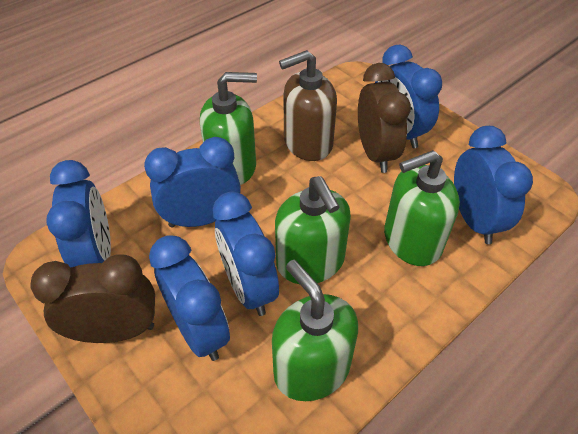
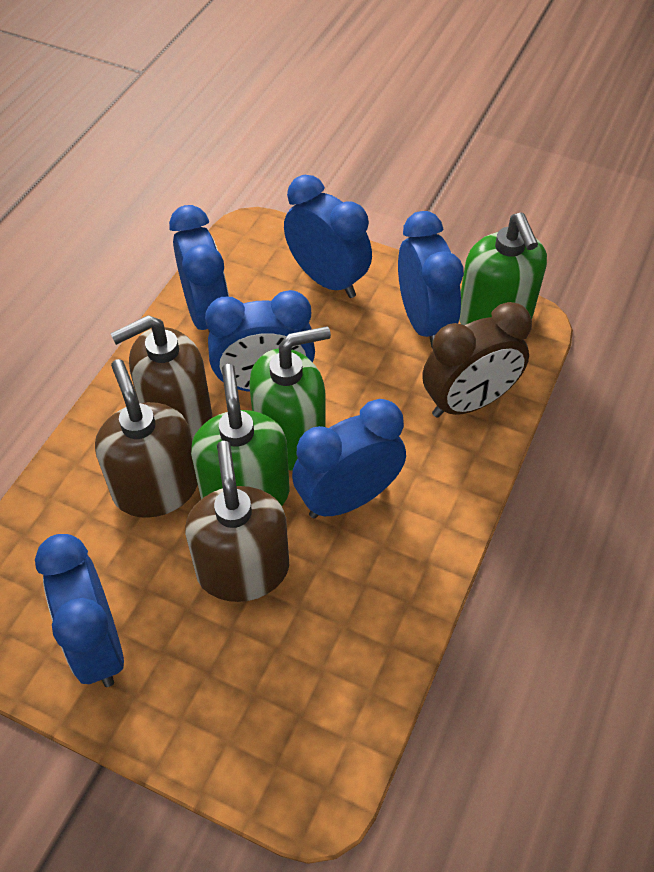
brown clock: 2 -> 1
brown soap dispenser: 1 -> 3
green soap dispenser: 4 -> 3

